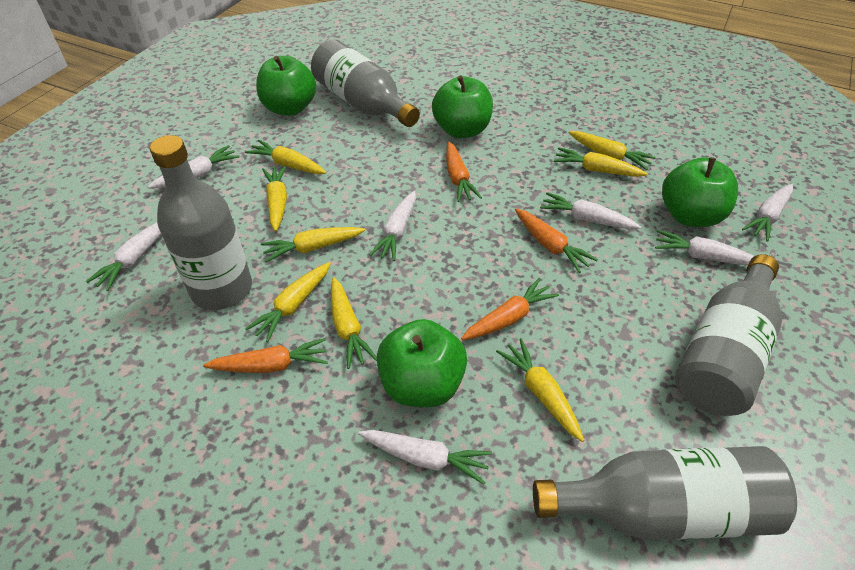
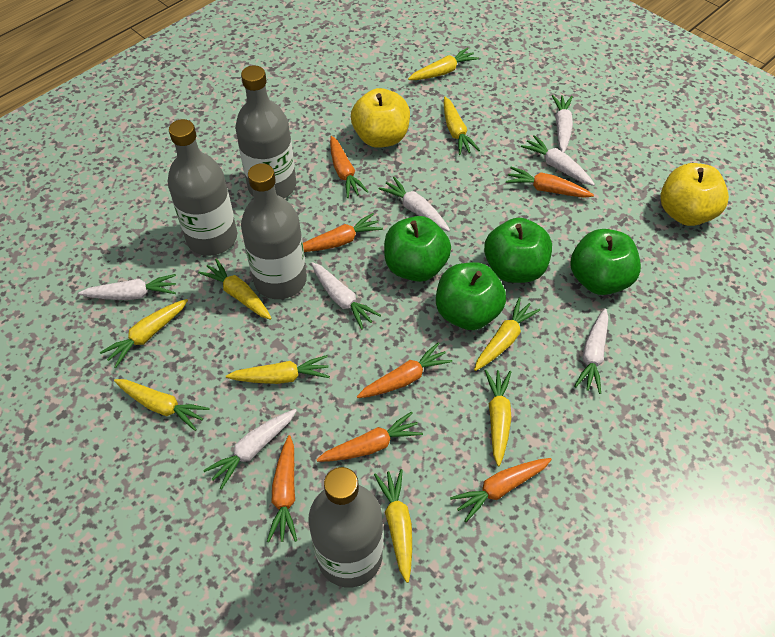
orange carrot: 4 -> 7
yellow apple: 0 -> 2
yellow carrot: 8 -> 9

